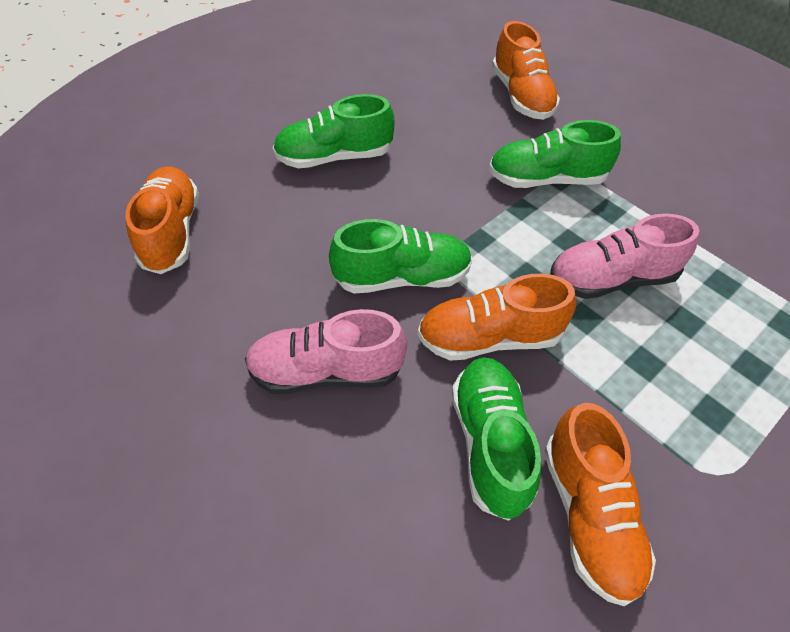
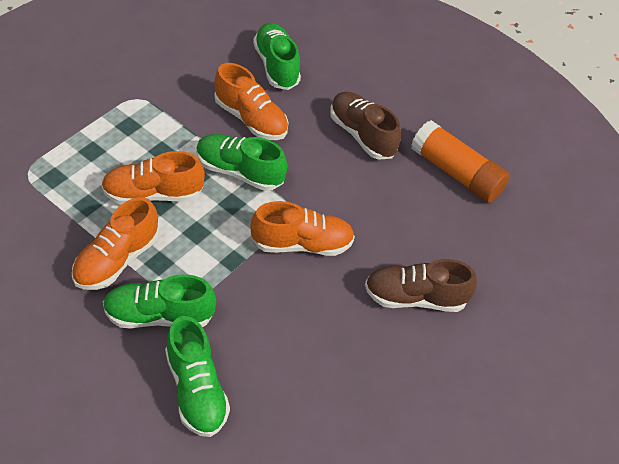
brown shoe: 0 -> 2
orange glue stick: 0 -> 1
pink shoe: 2 -> 0

